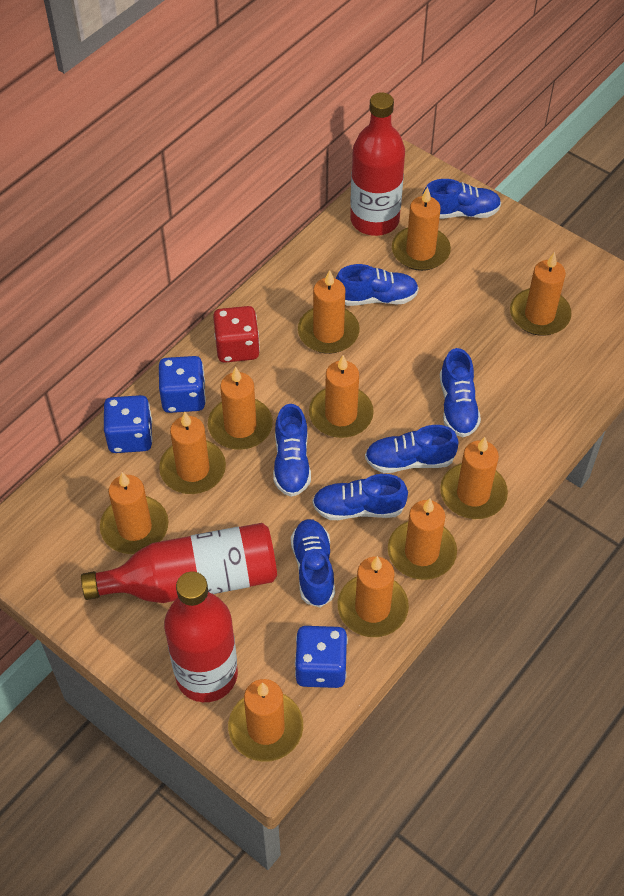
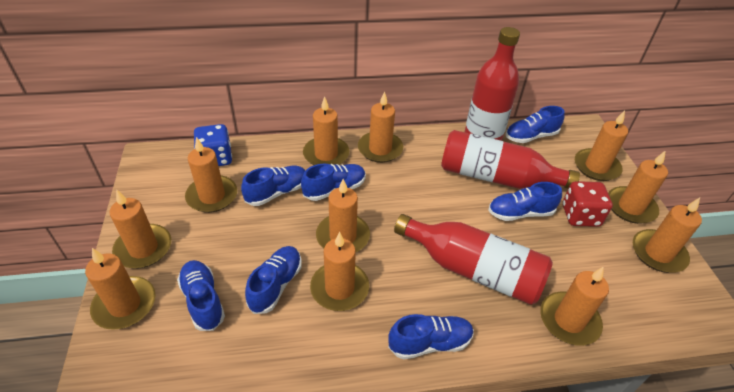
blue dice: 3 -> 1

